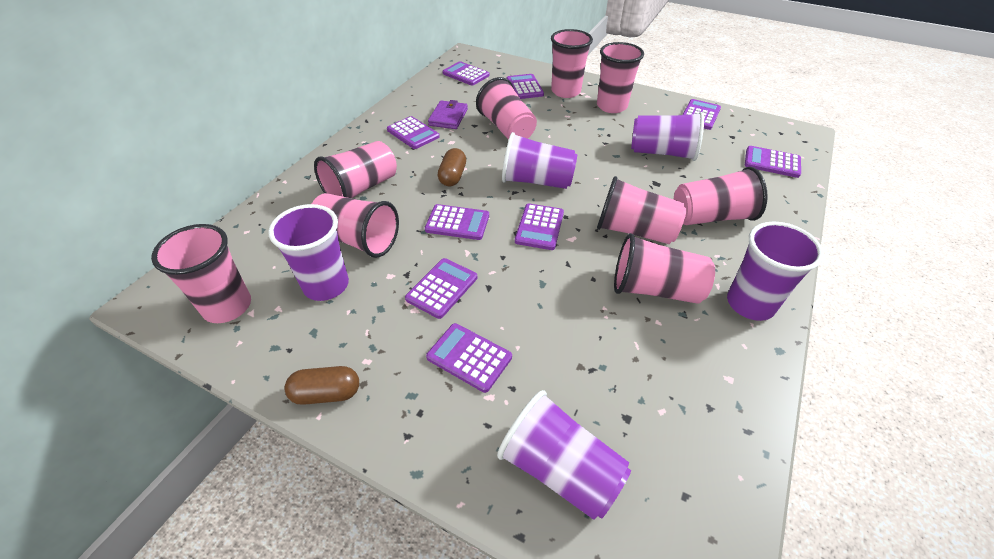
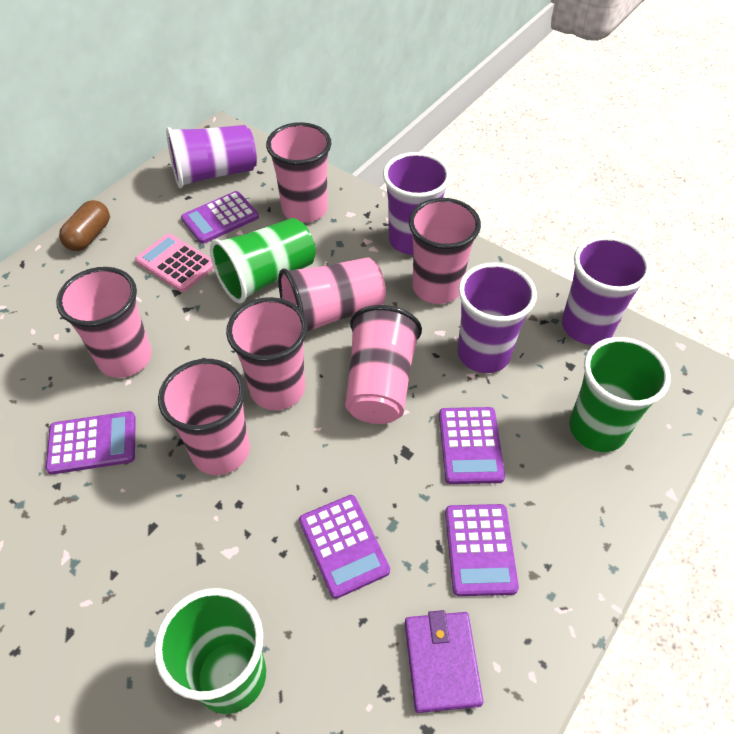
brown capsule: 2 -> 1
green cup: 0 -> 3
pink calculator: 0 -> 1
pink cup: 9 -> 7
purple calculator: 9 -> 5
purple cup: 5 -> 4

